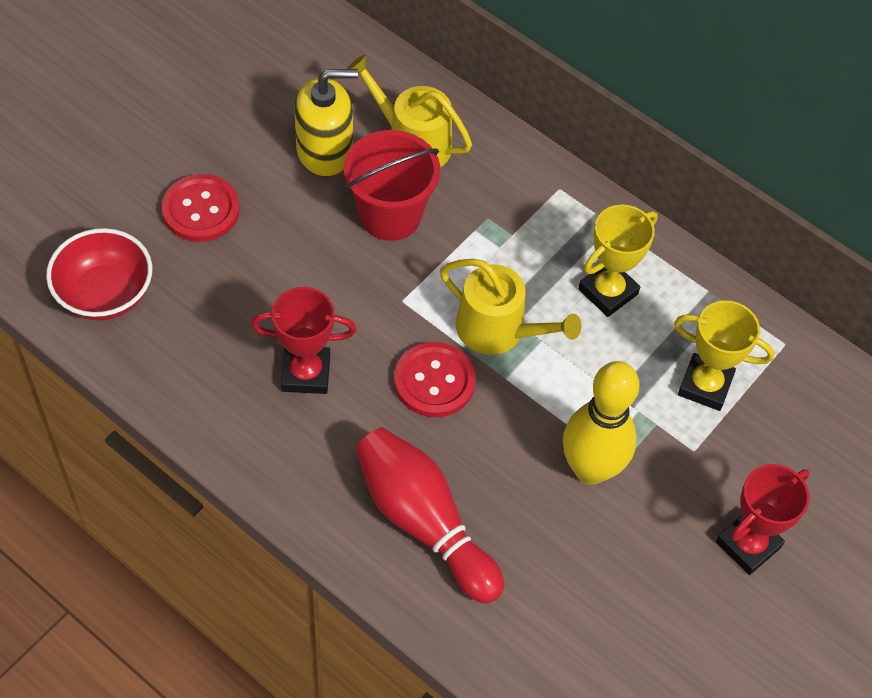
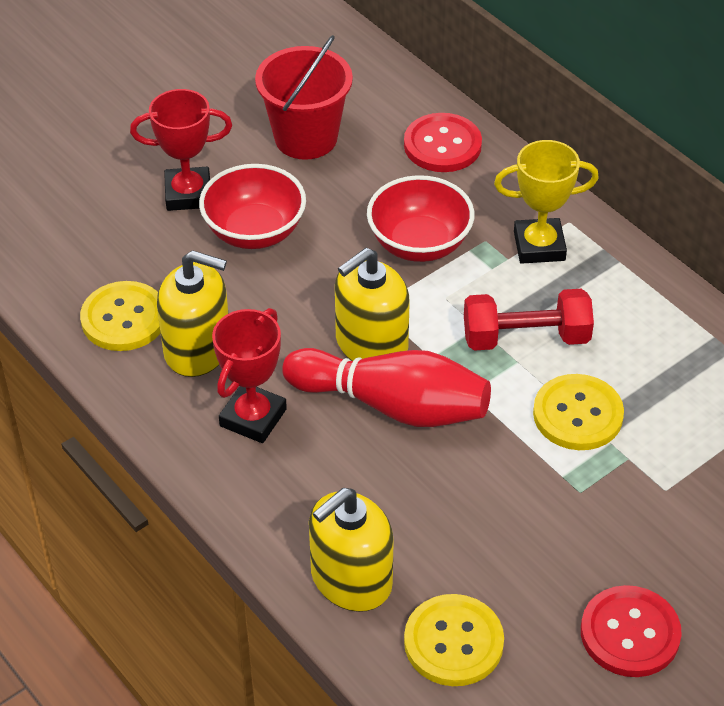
red bowl: 1 -> 2
red dumbbell: 0 -> 1
yellow bowling pin: 1 -> 0
yellow button: 0 -> 3
yellow soap dispenser: 1 -> 3
yellow trophy: 2 -> 1
yellow watering can: 2 -> 0

